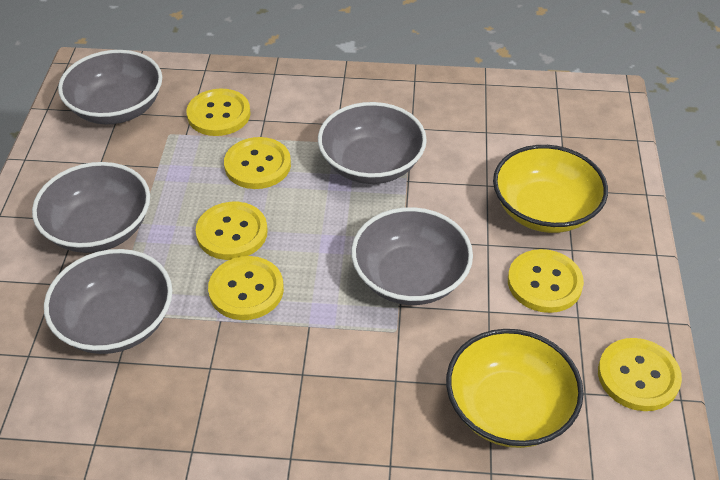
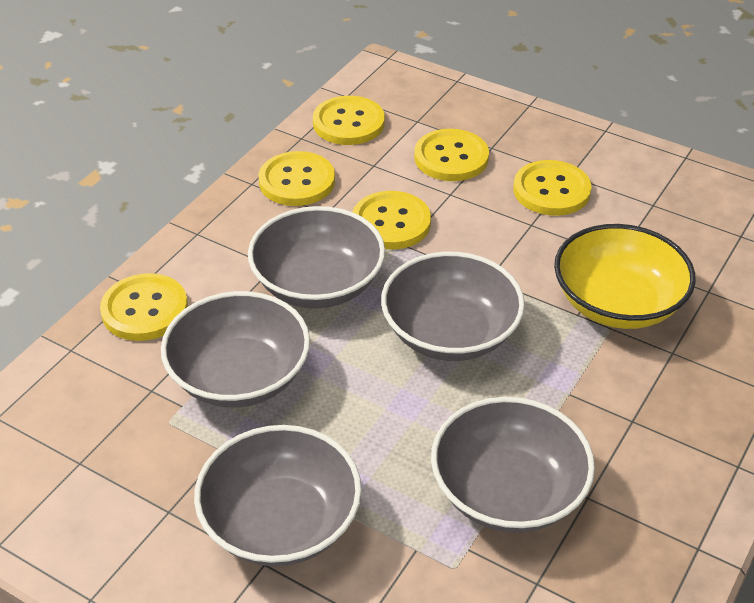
yellow bowl: 2 -> 1

